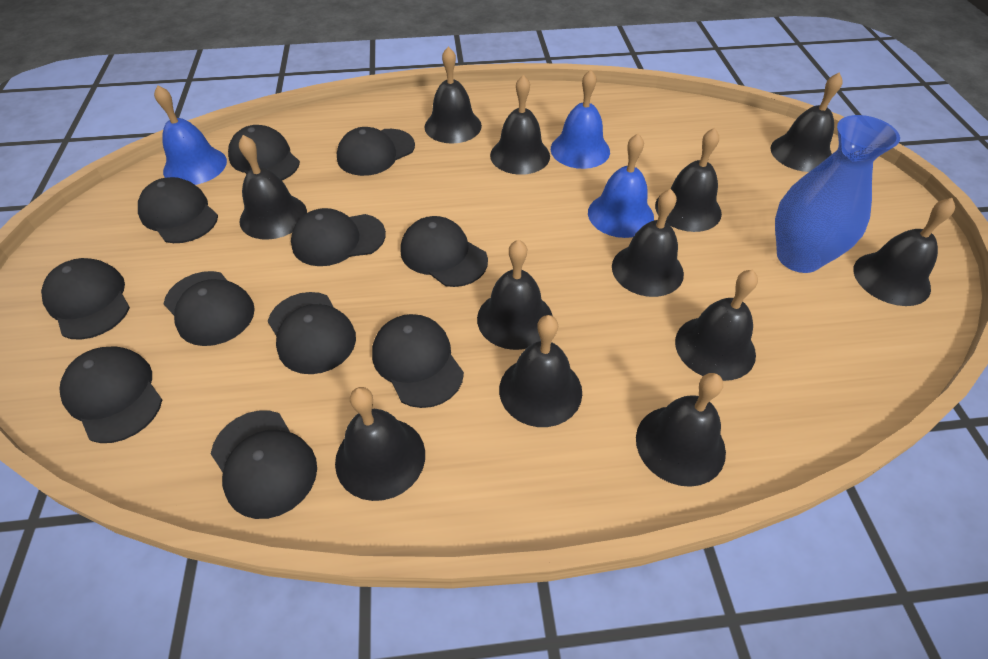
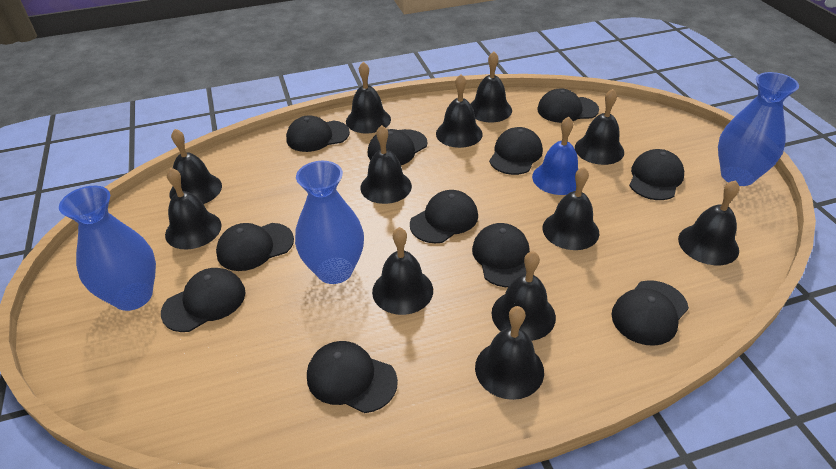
blue bell: 3 -> 1
blue vase: 1 -> 3

